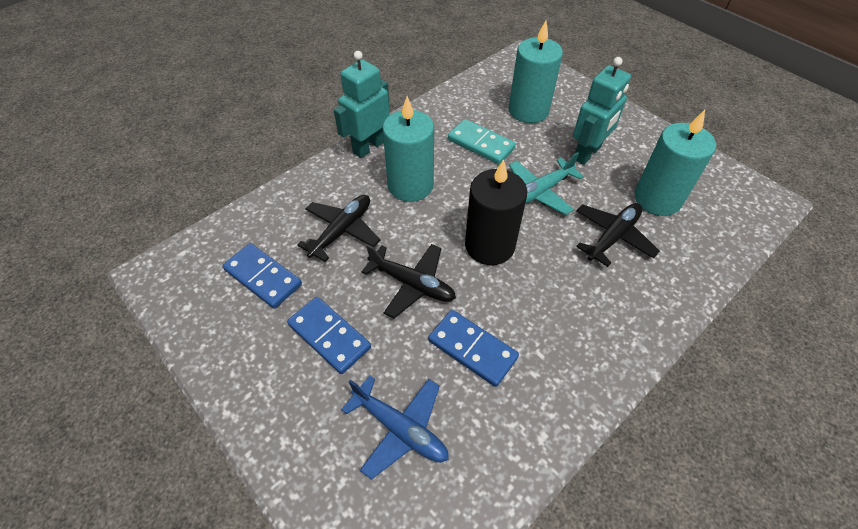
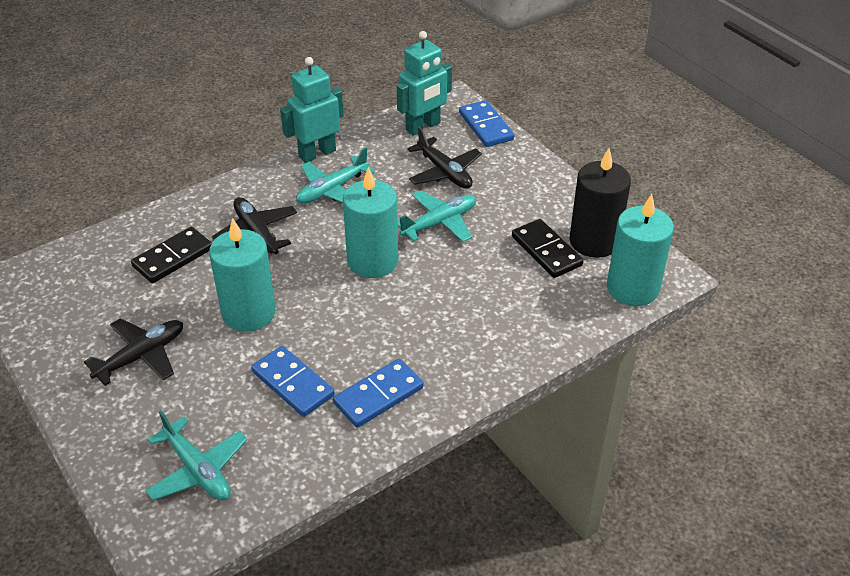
black domino: 0 -> 2
blue plane: 1 -> 0
turquoise domino: 1 -> 0
turquoise plane: 1 -> 3

